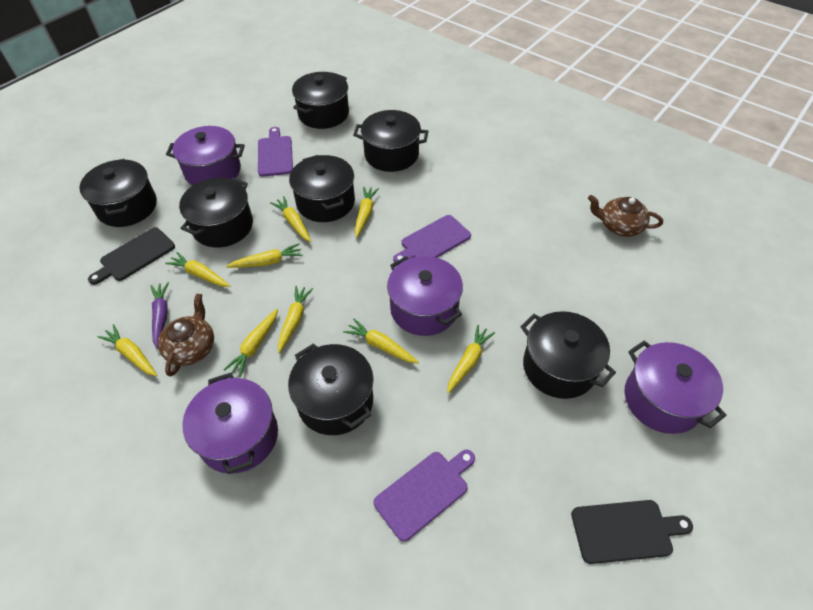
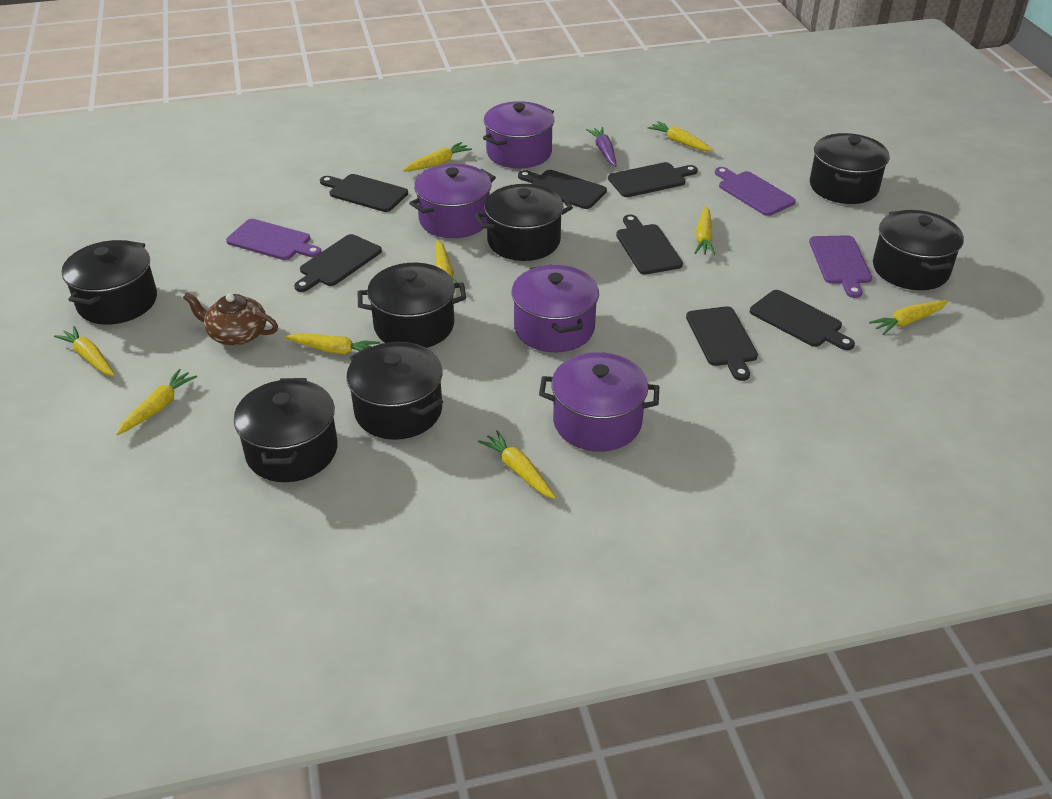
black cutting board: 2 -> 7
brown teapot: 2 -> 1

